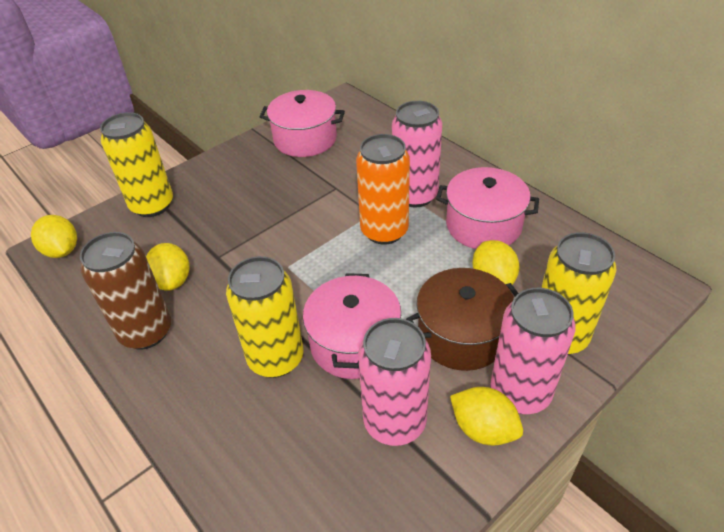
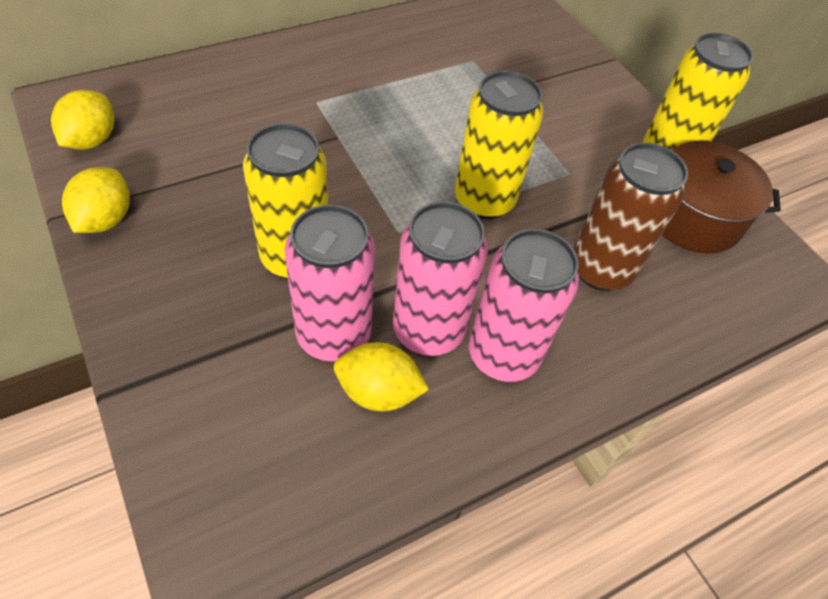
orange can: 1 -> 0
pink pot: 3 -> 0
yellow lemon: 4 -> 3

